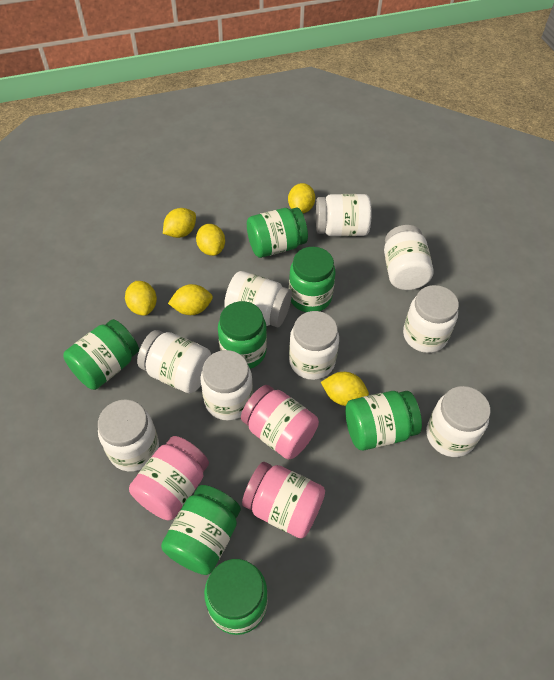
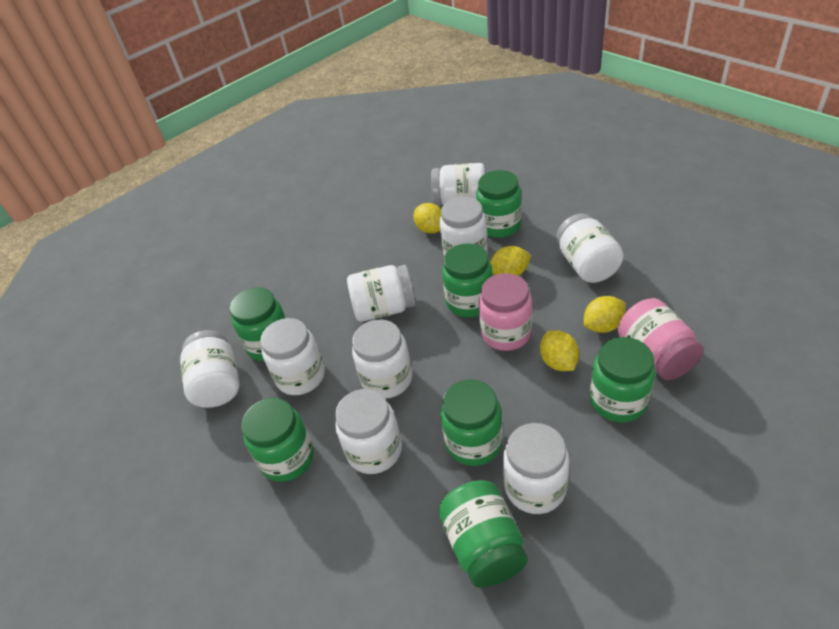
pink jar: 3 -> 2
yellow lemon: 6 -> 4

